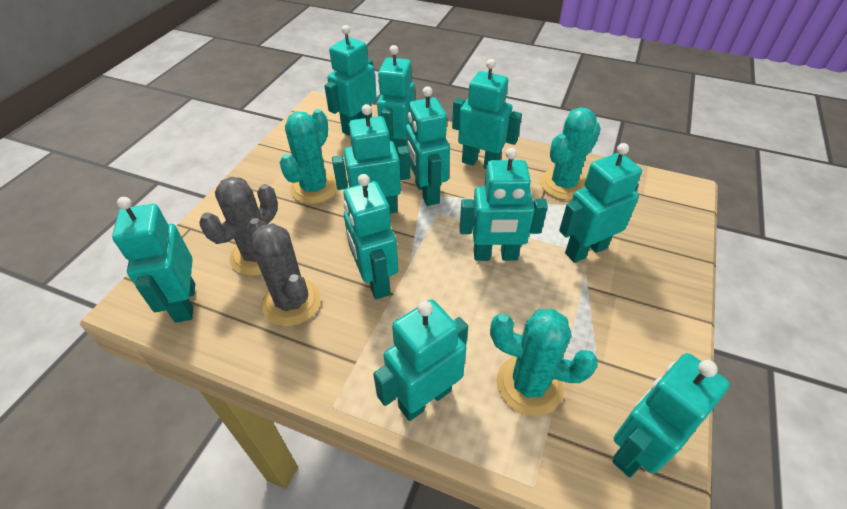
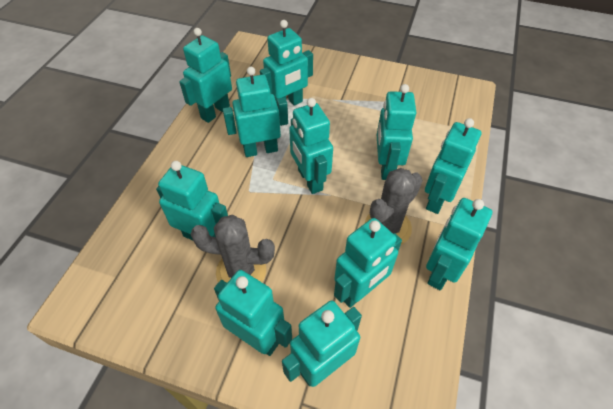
turquoise cactus: 3 -> 0

